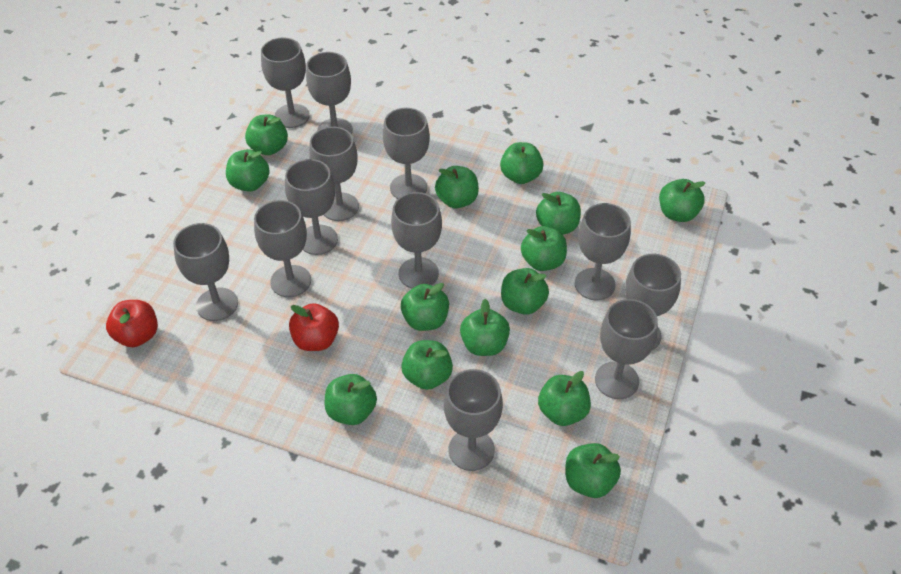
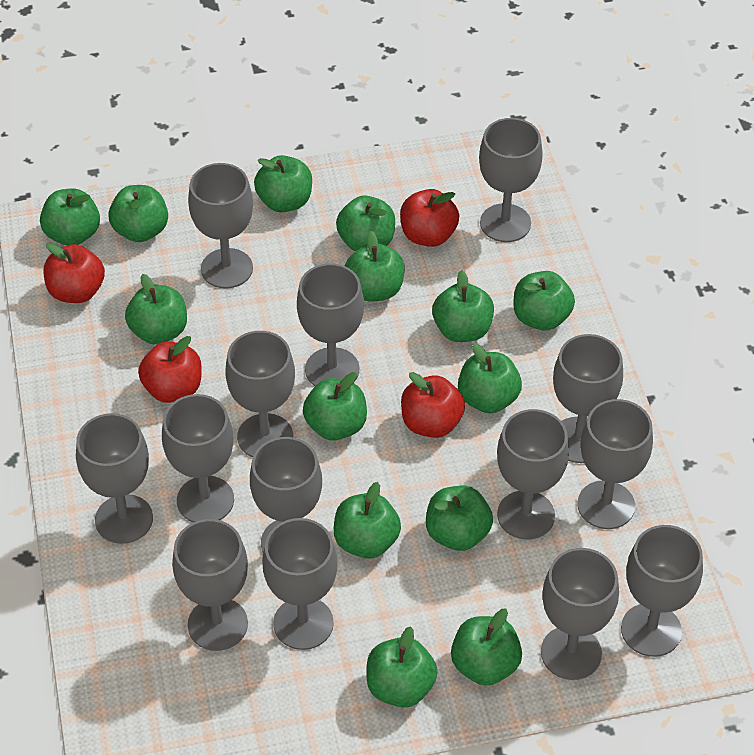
grey goblet: 12 -> 14
red apple: 2 -> 4

